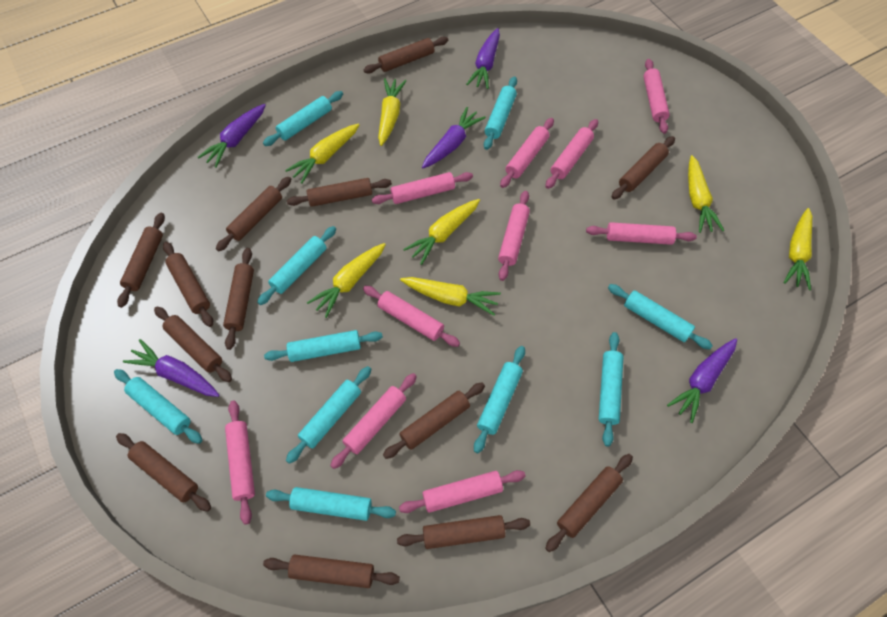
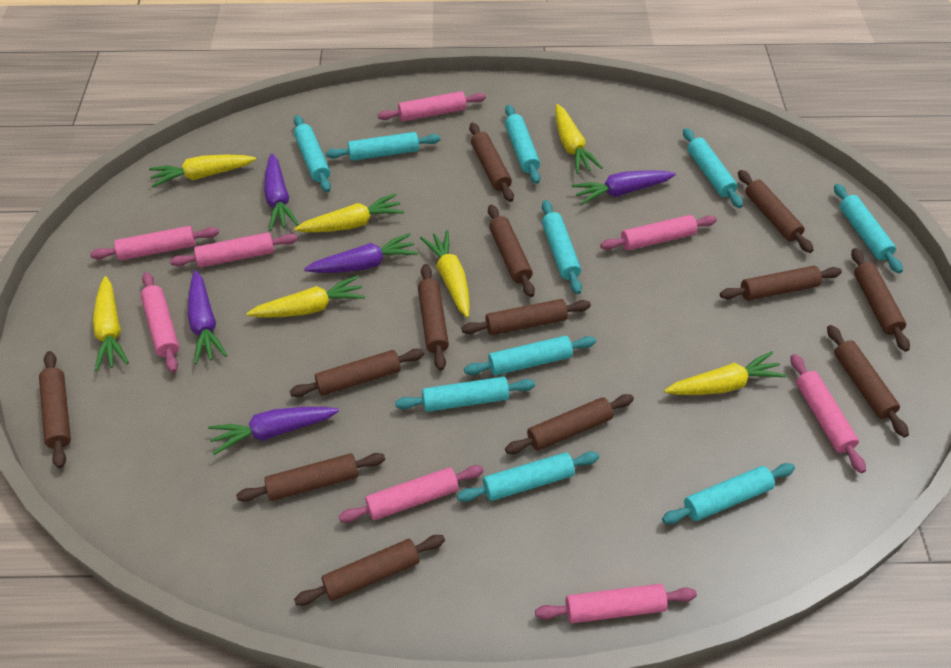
pink rolling pin: 10 -> 8

